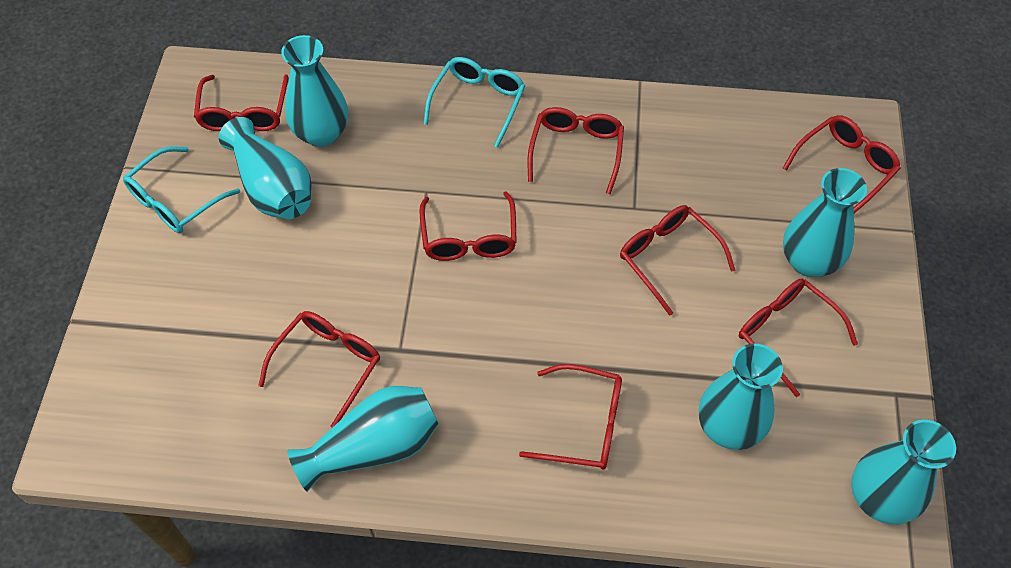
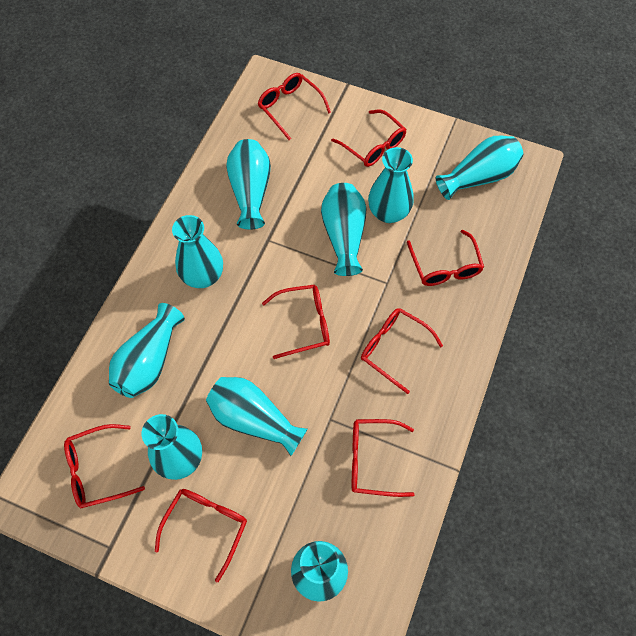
turquoise glasses: 2 -> 0
turquoise vase: 6 -> 9

